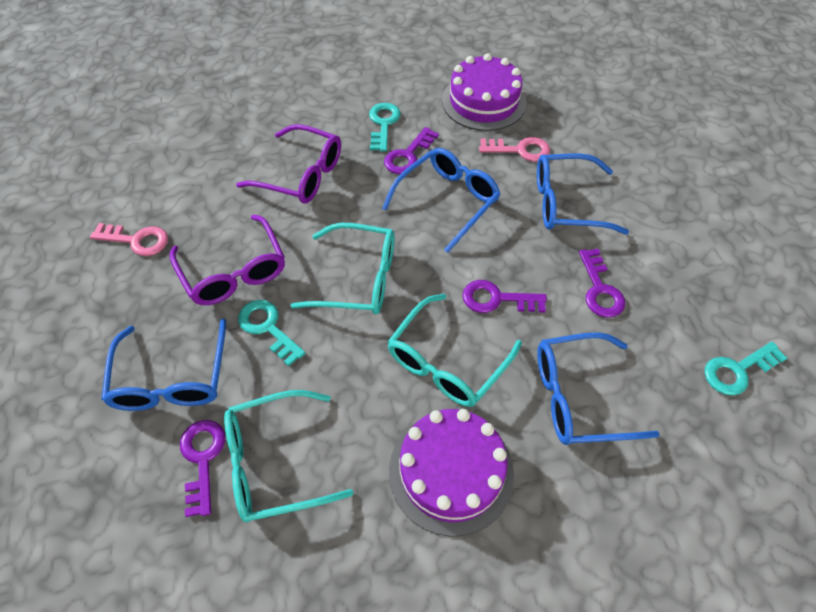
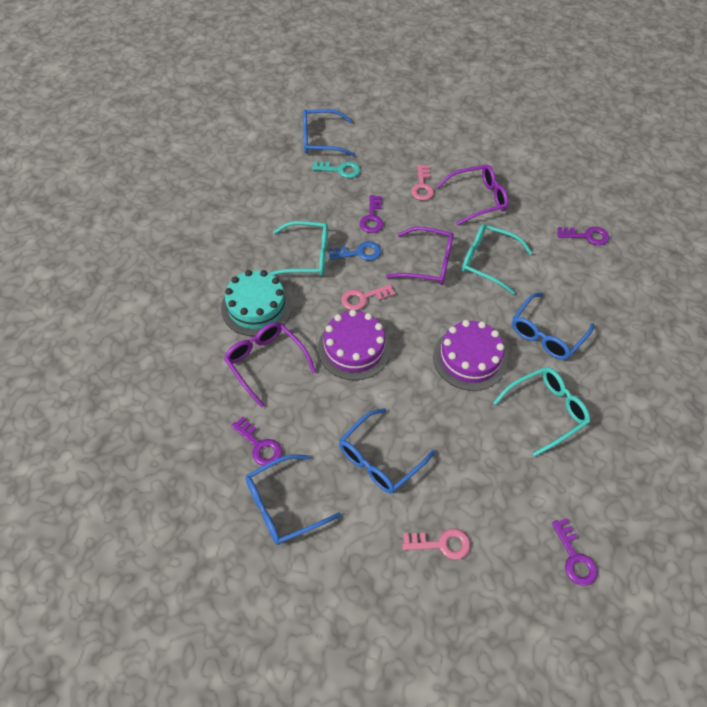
blue key: 0 -> 1
pink key: 2 -> 3
purple glasses: 2 -> 3
turquoise cake: 0 -> 1
turquoise key: 3 -> 1

